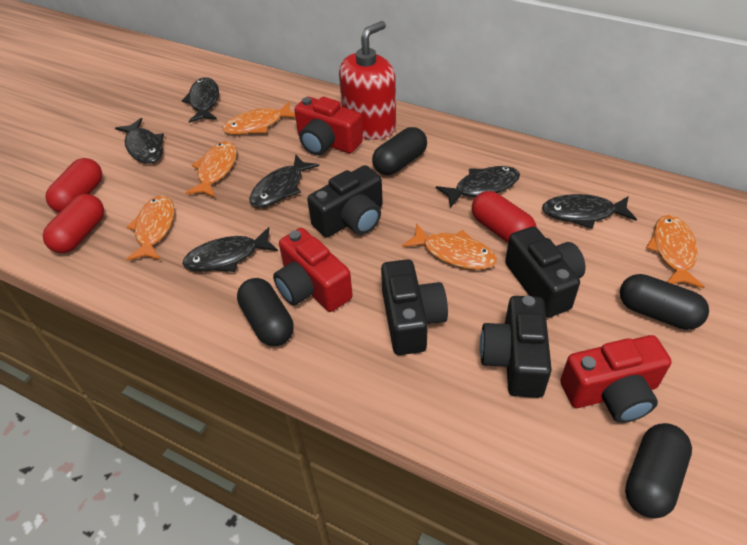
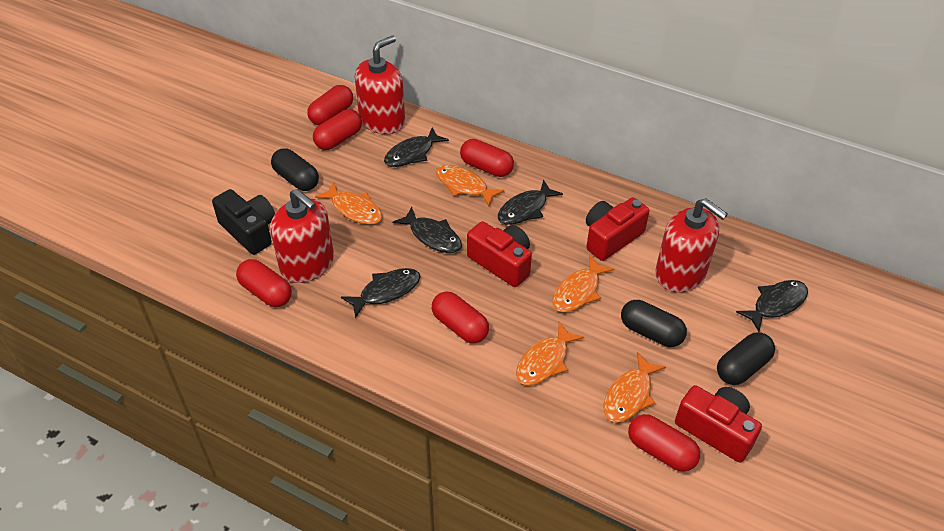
black camera: 4 -> 1
black capsule: 4 -> 3
black fish: 6 -> 5
red capsule: 3 -> 6
red soap dispenser: 1 -> 3

